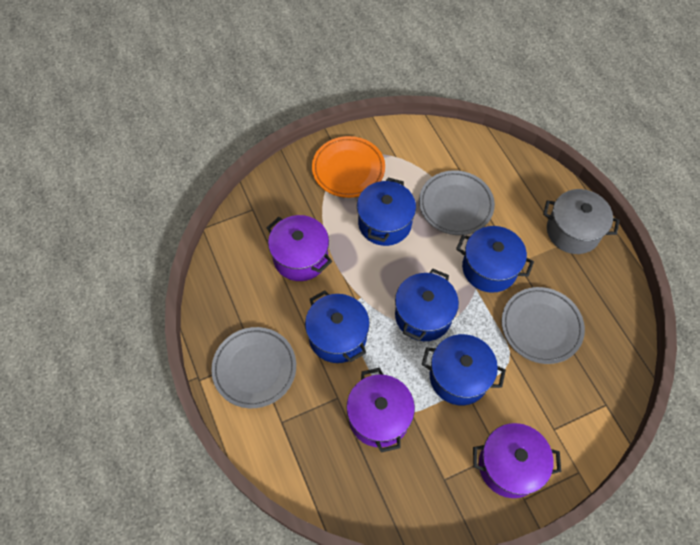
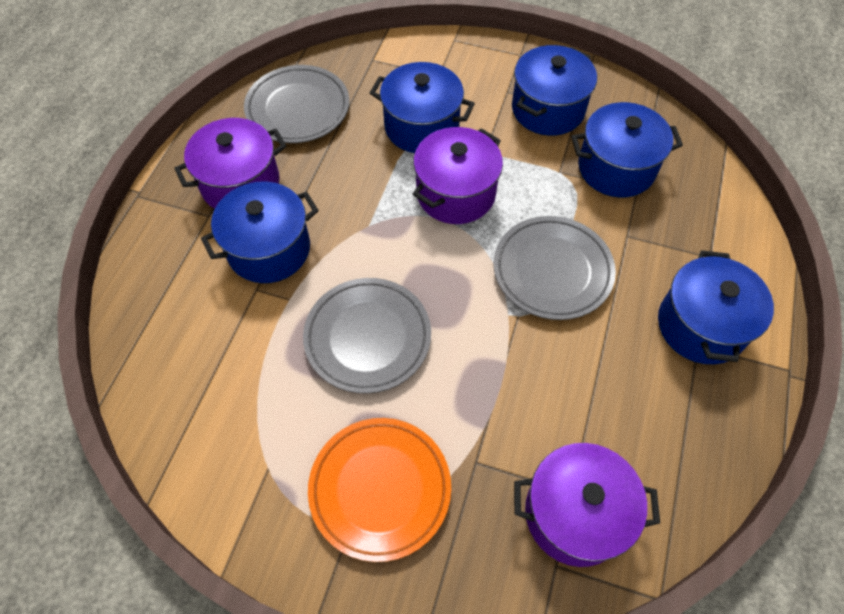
grey pot: 1 -> 0

